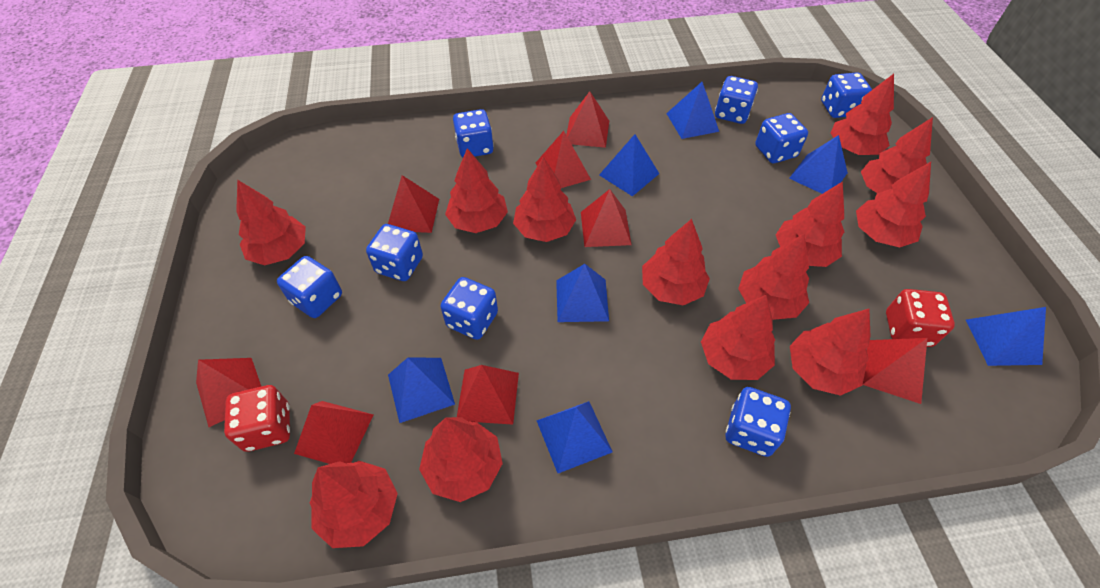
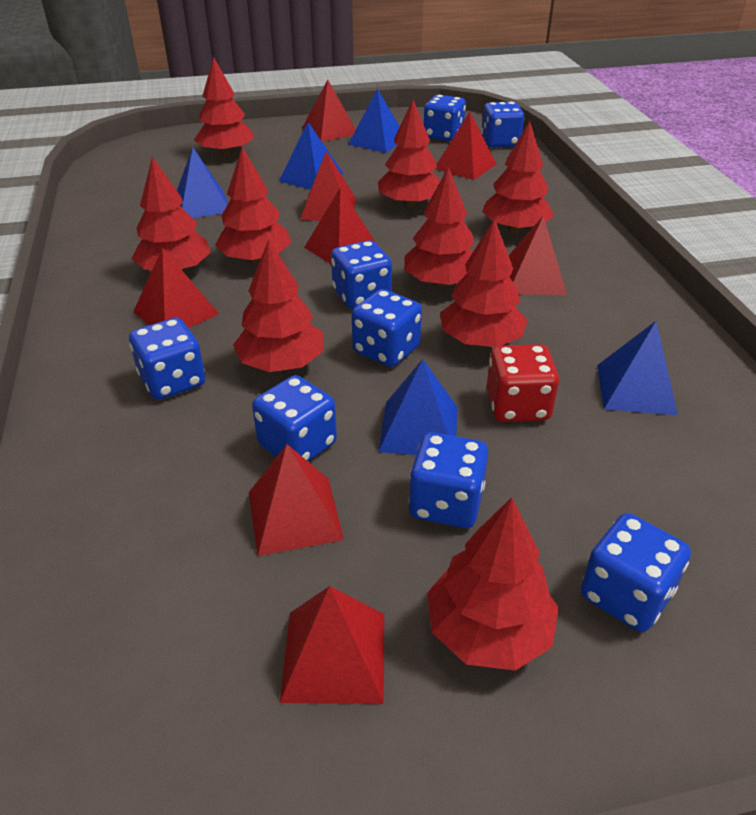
blue pyramid: 7 -> 5
red dice: 2 -> 1
red tree: 13 -> 9

